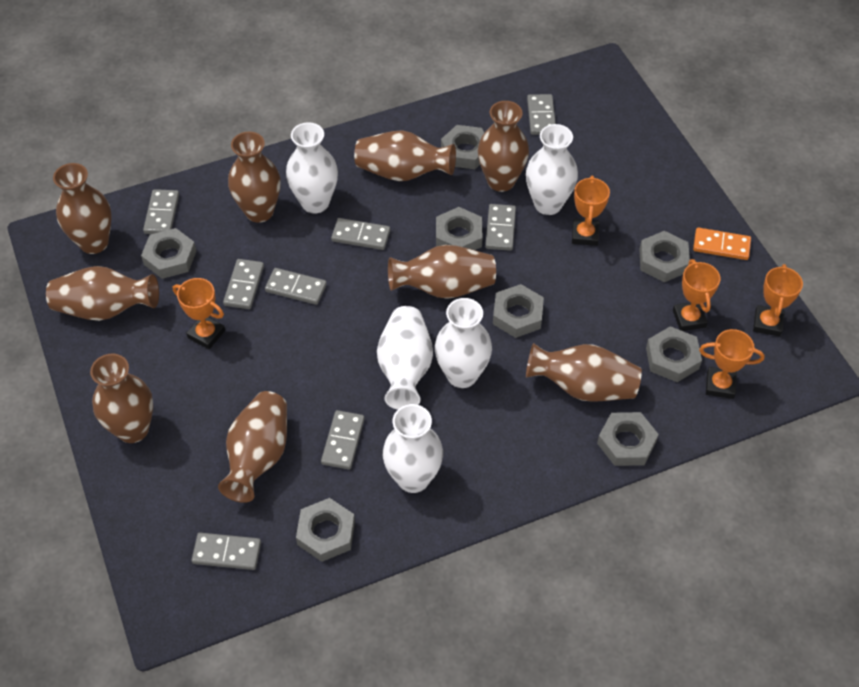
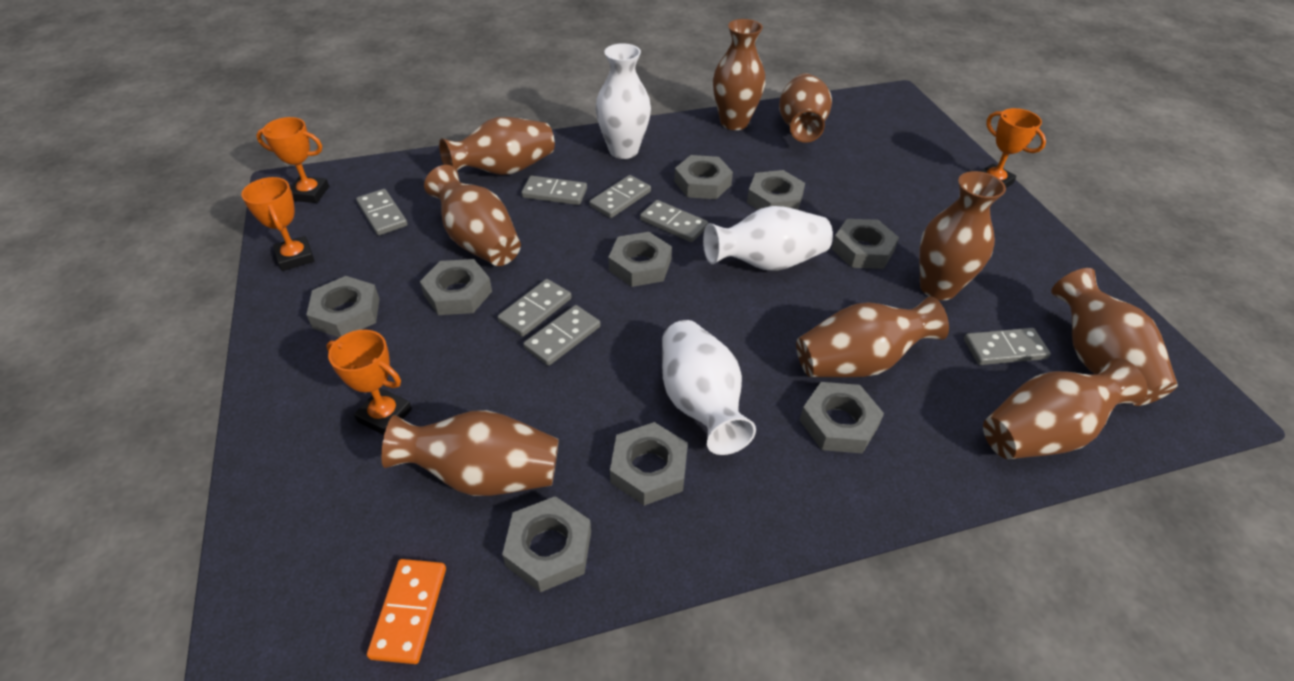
grey domino: 8 -> 7
grey nut: 8 -> 9
orange trophy: 5 -> 4
white vase: 5 -> 3

